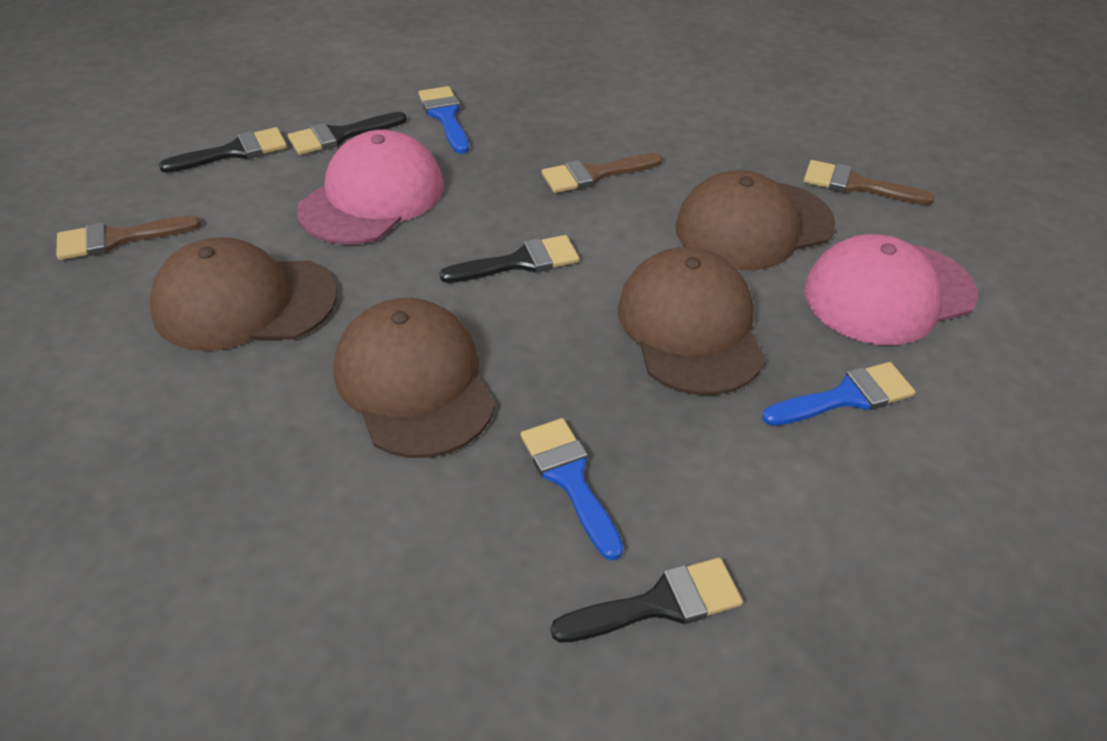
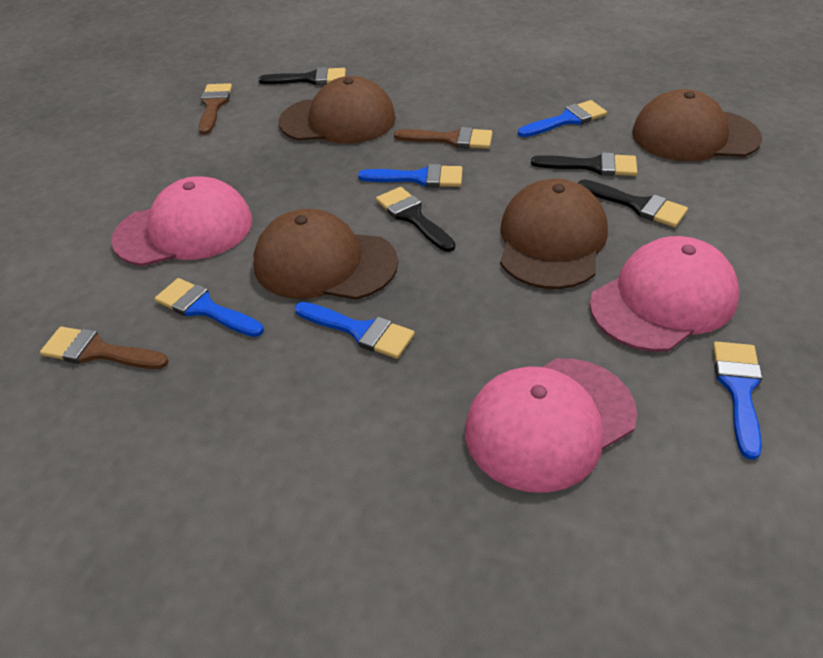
blue brush: 3 -> 5
pink cap: 2 -> 3

